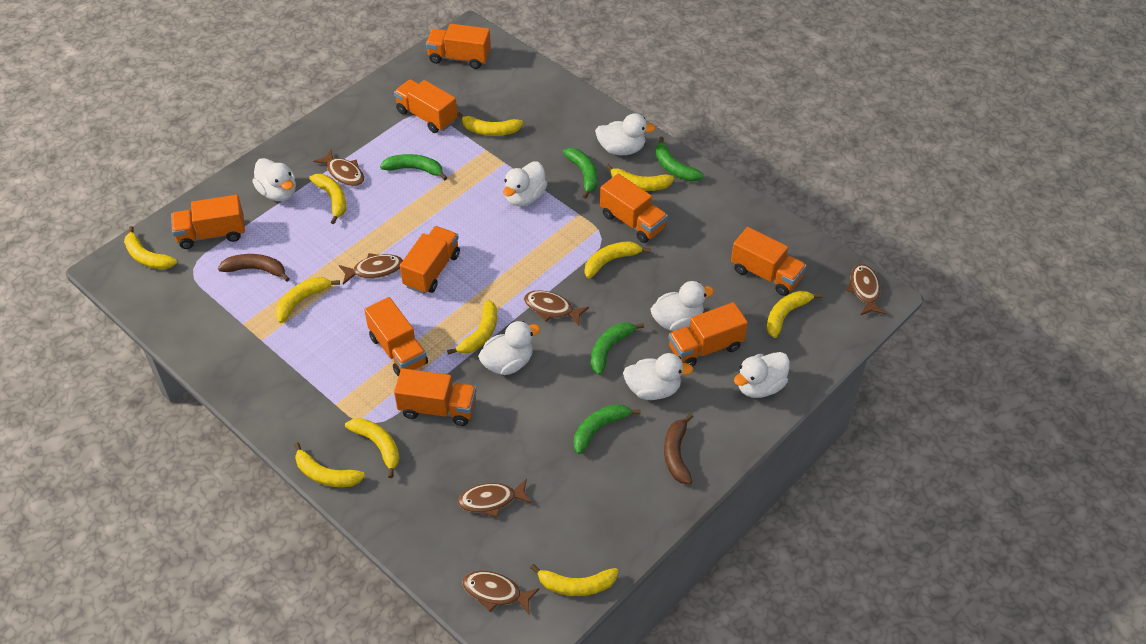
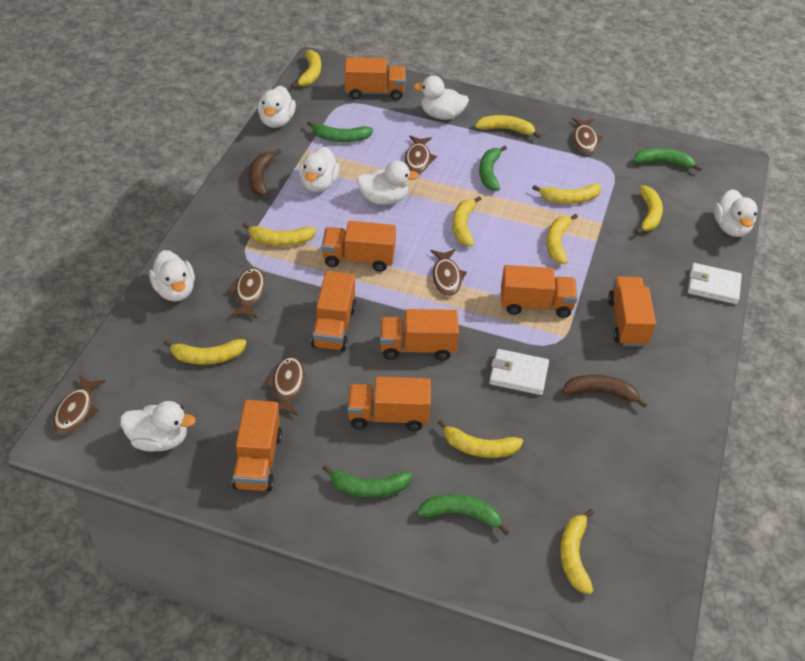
orange truck: 9 -> 8
white wallet: 0 -> 2
yellow banana: 11 -> 10

